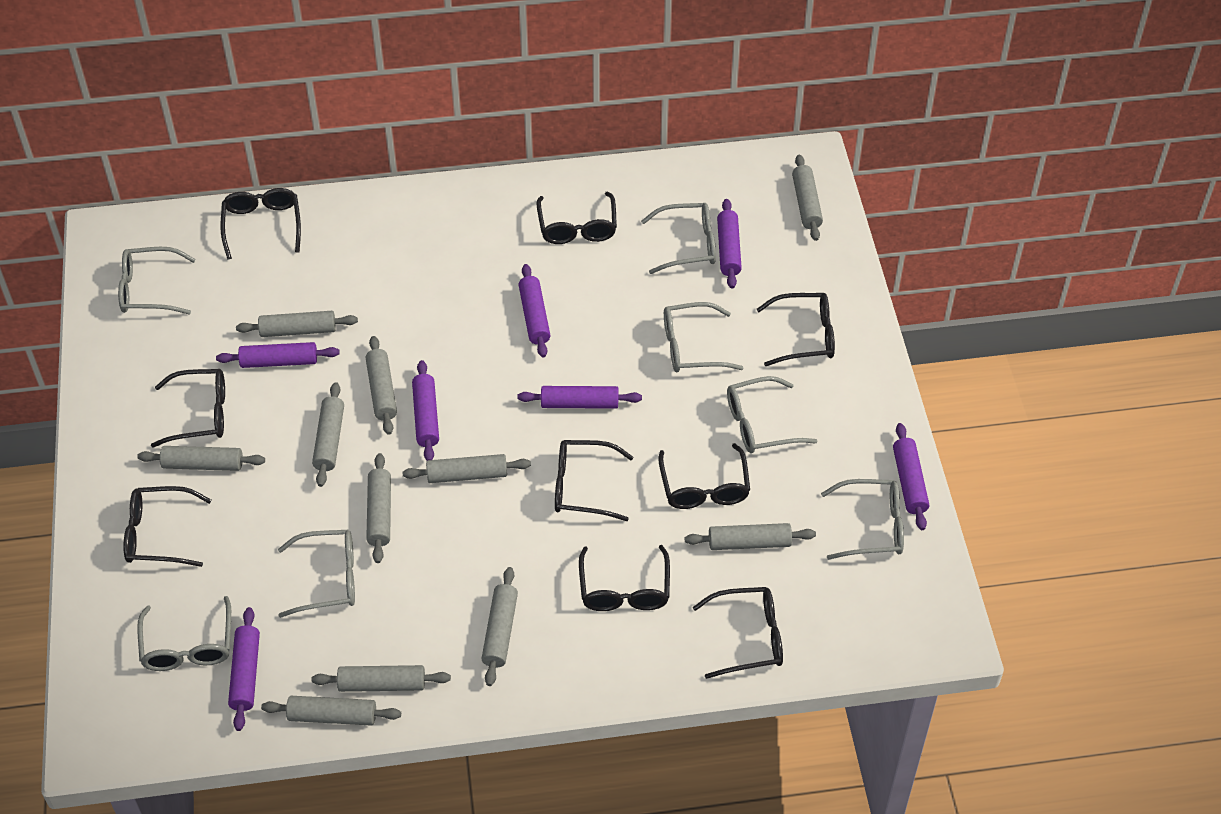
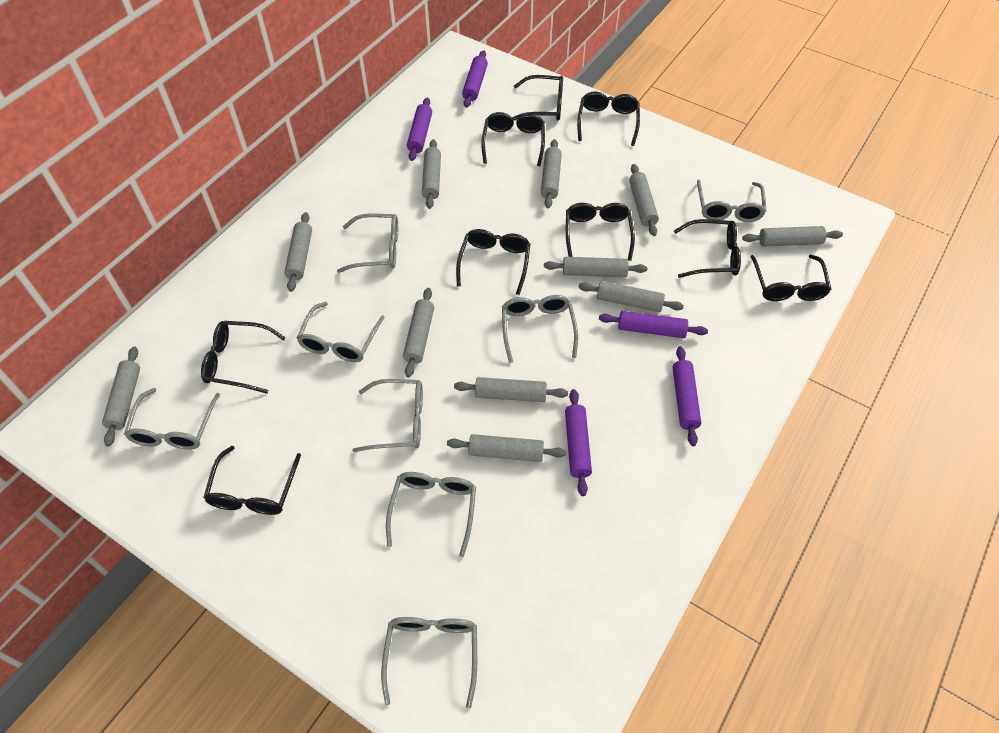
grey glasses: 7 -> 8
purple rolling pin: 7 -> 5

